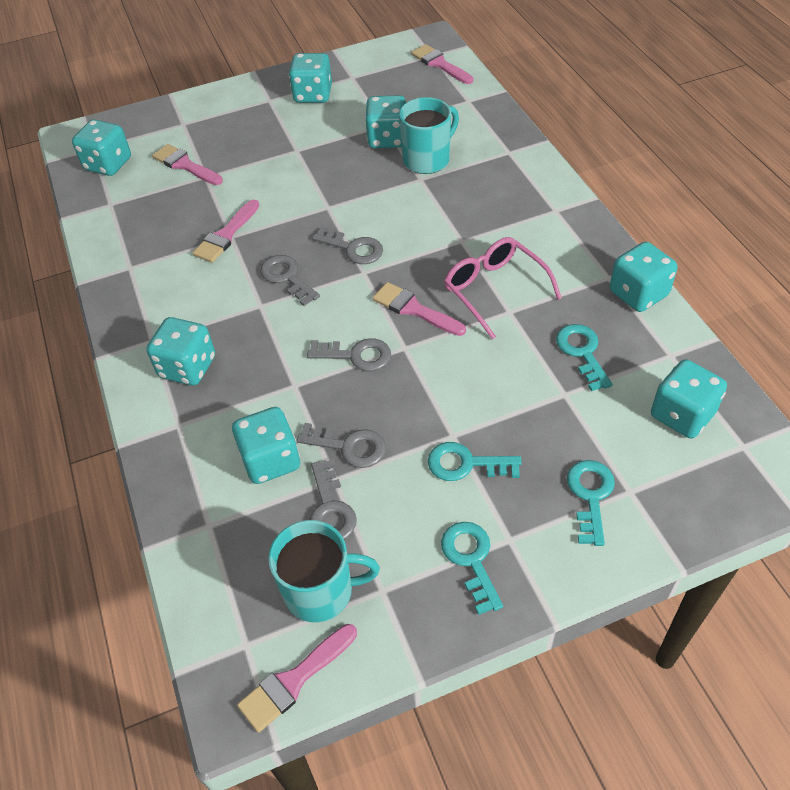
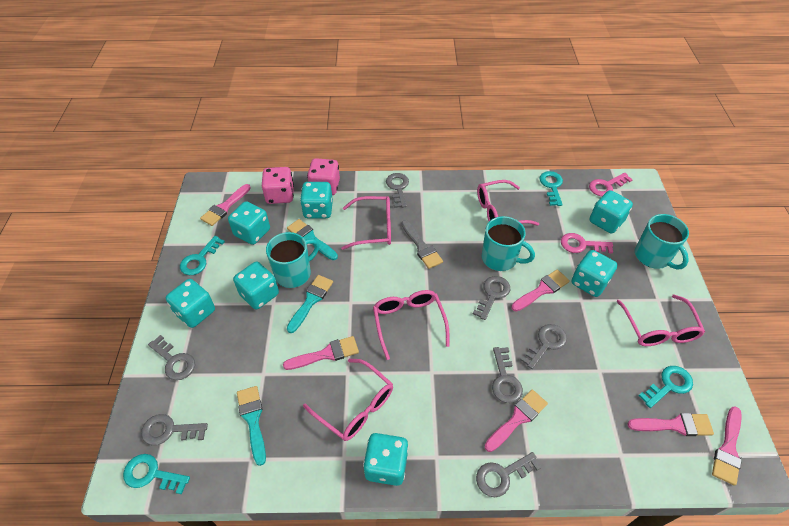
grey brush: 0 -> 1
grey key: 5 -> 7
pink brush: 5 -> 6
pink dice: 0 -> 2
pink glasses: 1 -> 5
pink key: 0 -> 2
turquoise brush: 0 -> 3
turquoise mug: 2 -> 3

